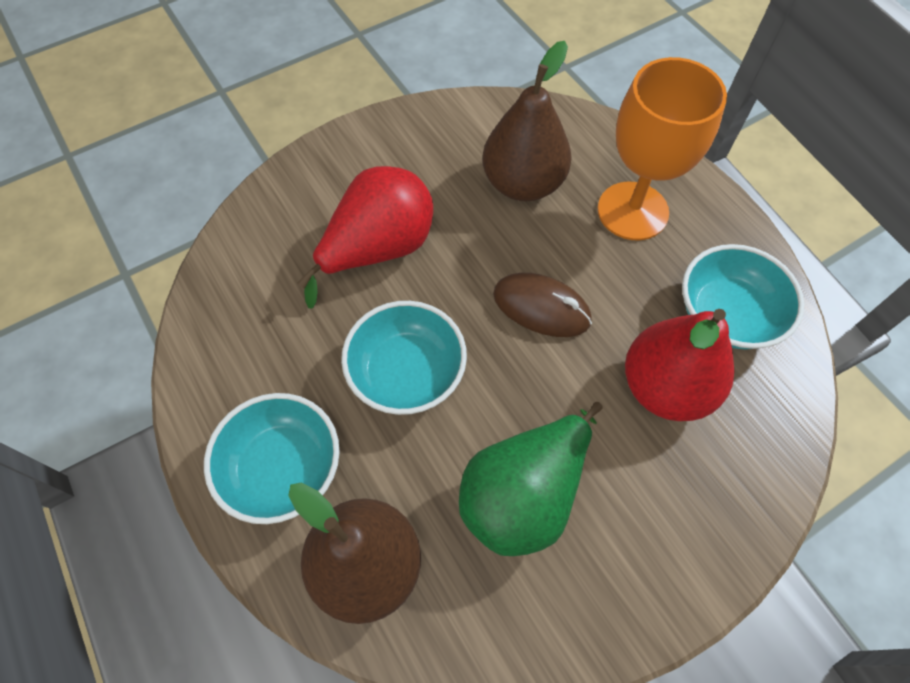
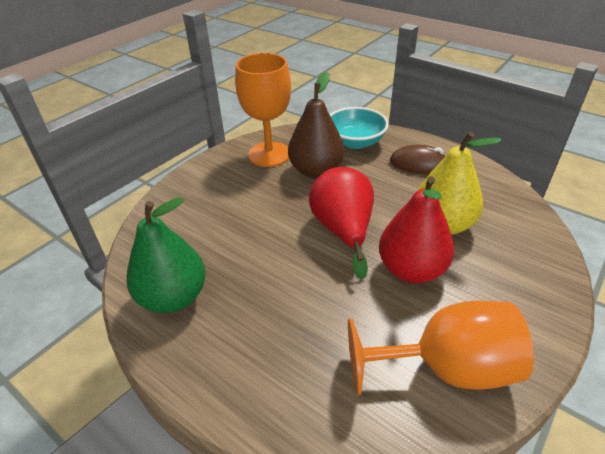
brown pear: 2 -> 1
orange goblet: 1 -> 2
turquoise bowl: 3 -> 1
yellow pear: 0 -> 1

